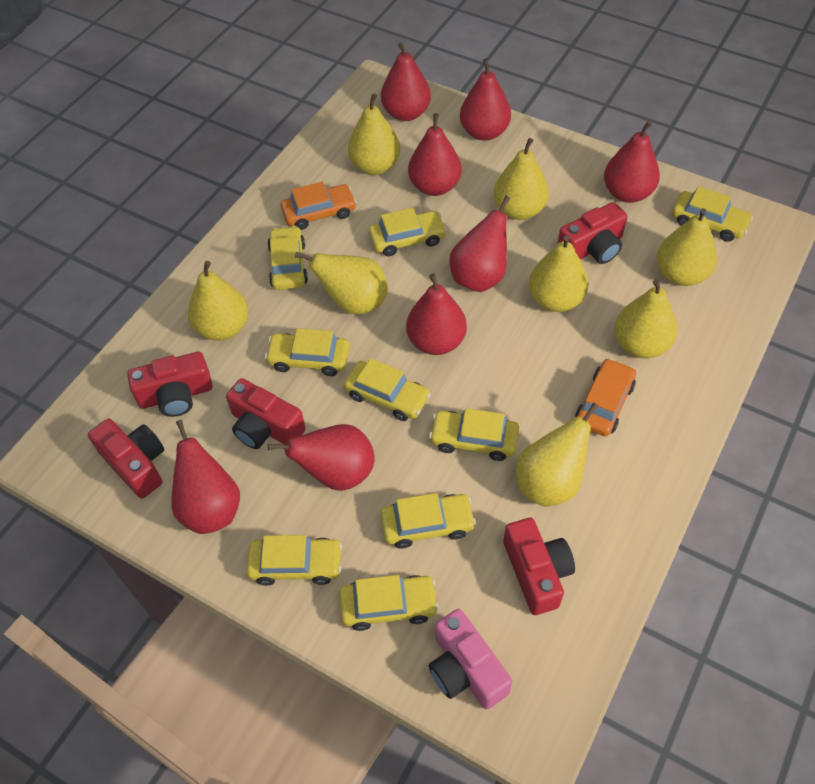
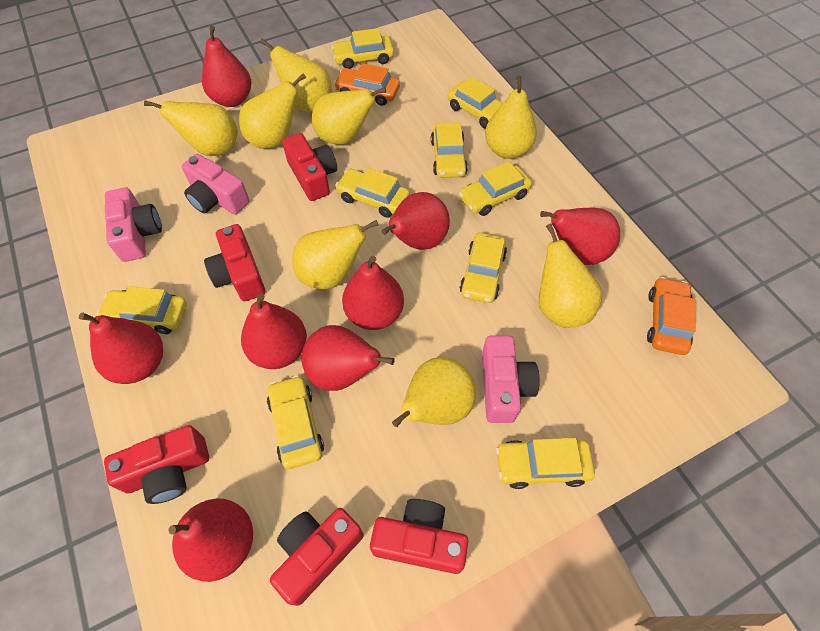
pink camera: 1 -> 3

